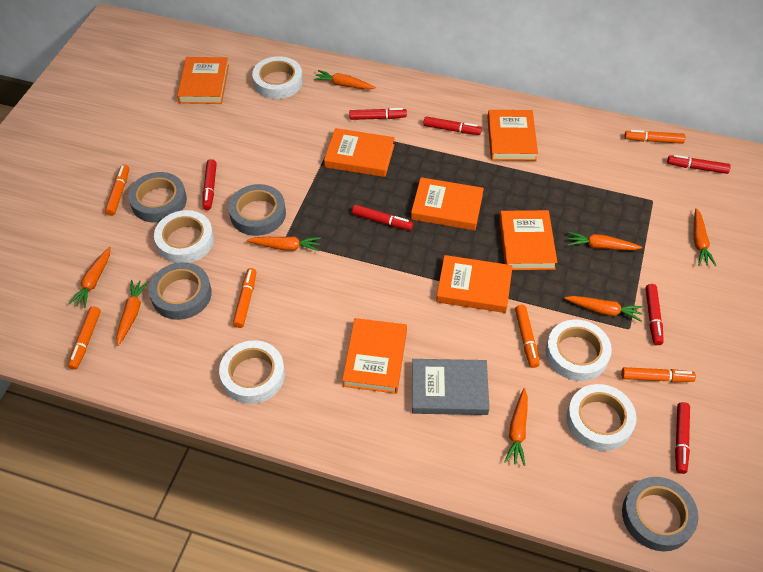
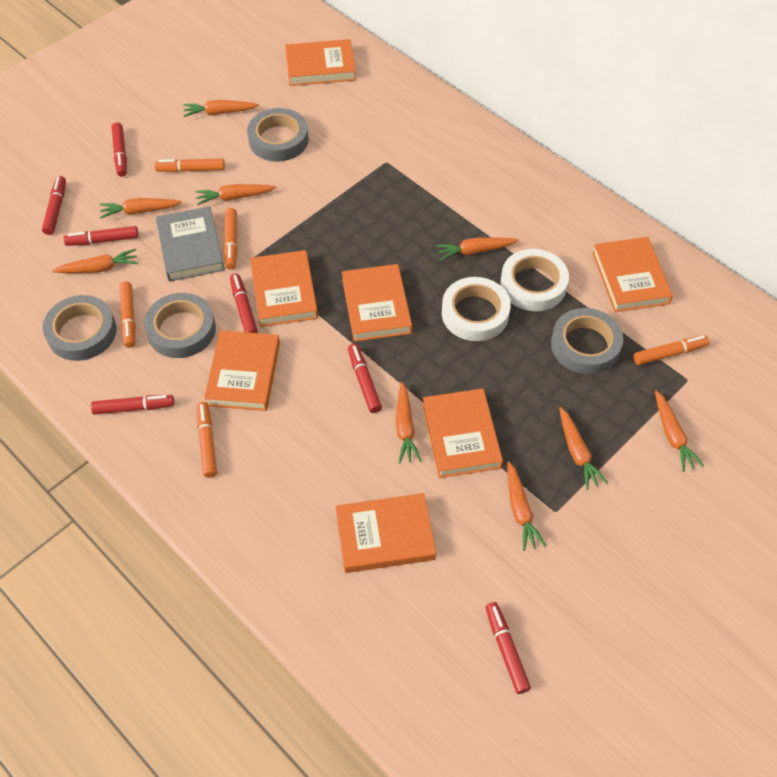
orange carrot: 8 -> 9
orange marker: 6 -> 5
white tape: 5 -> 2

